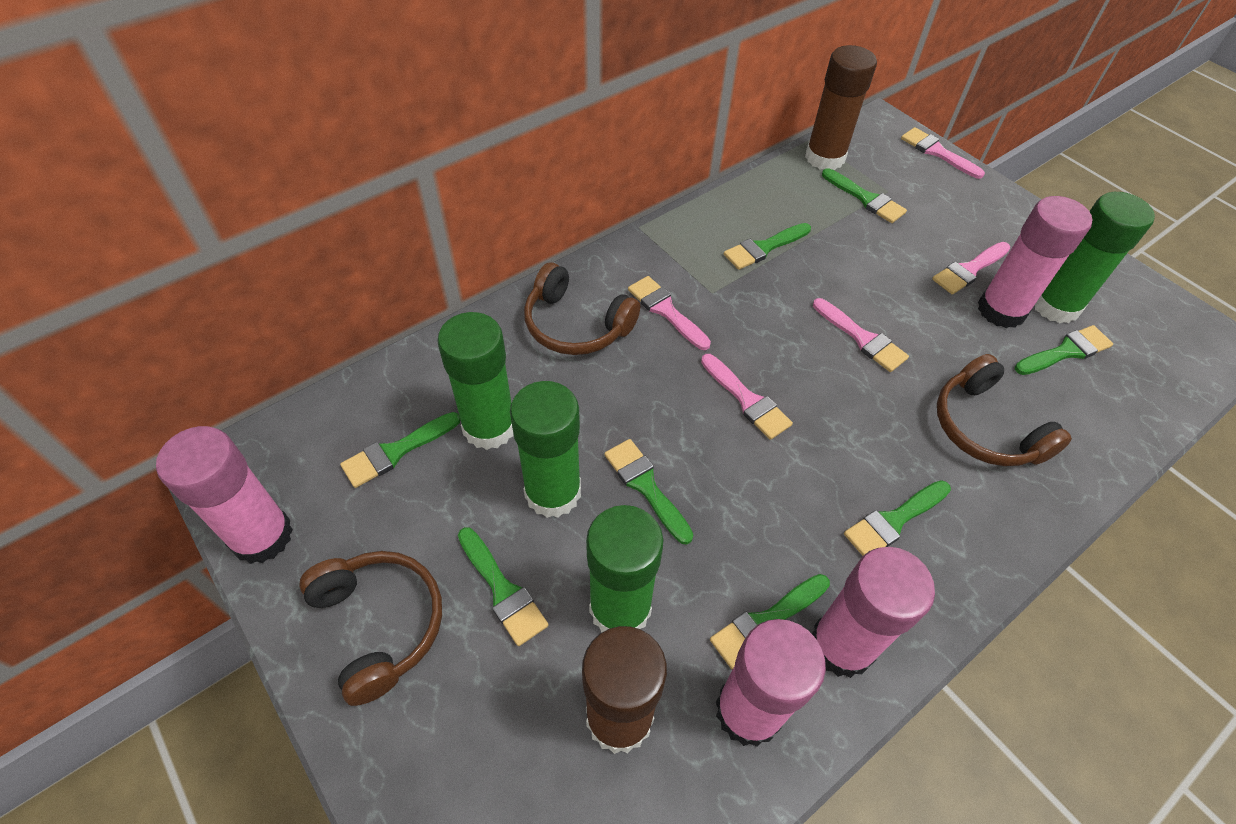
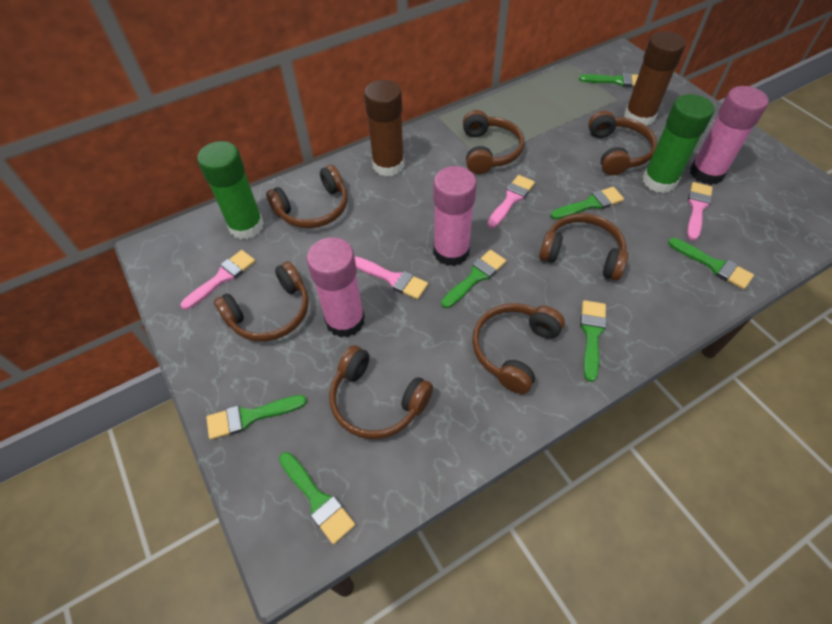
brown headphones: 3 -> 7
green brush: 8 -> 7
green glue stick: 4 -> 2
pink brush: 5 -> 4
pink glue stick: 4 -> 3

